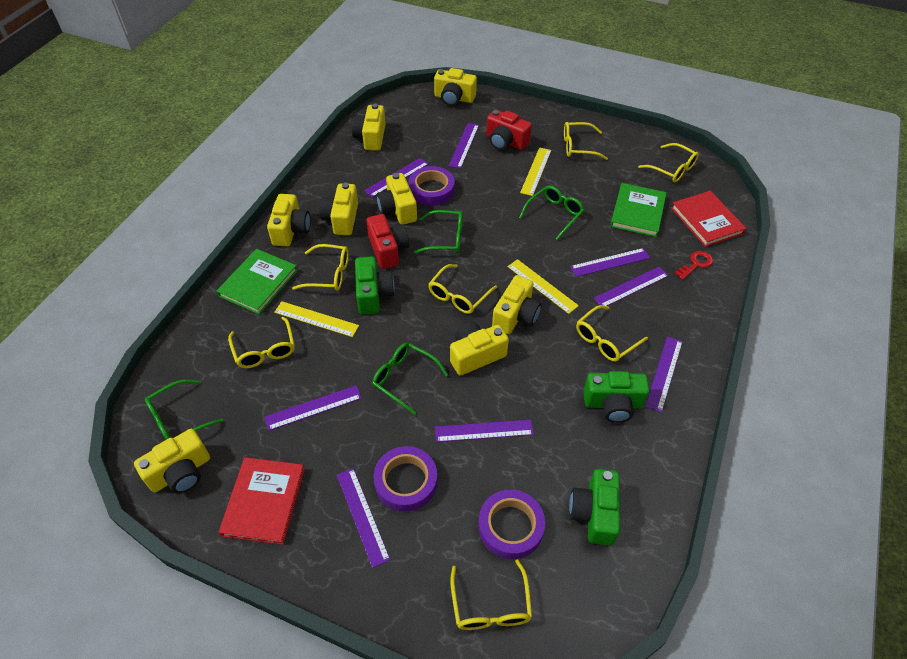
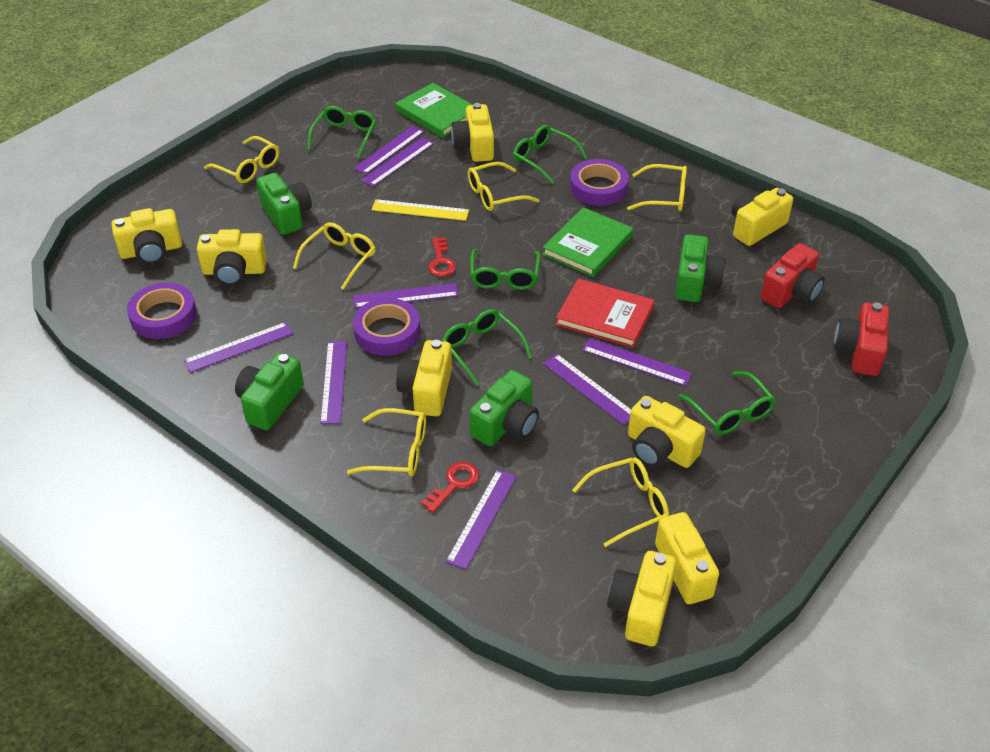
green camera: 3 -> 4
green glasses: 4 -> 5
red book: 2 -> 1
red key: 1 -> 2
yellow glasses: 7 -> 6
yellow ruler: 3 -> 1

